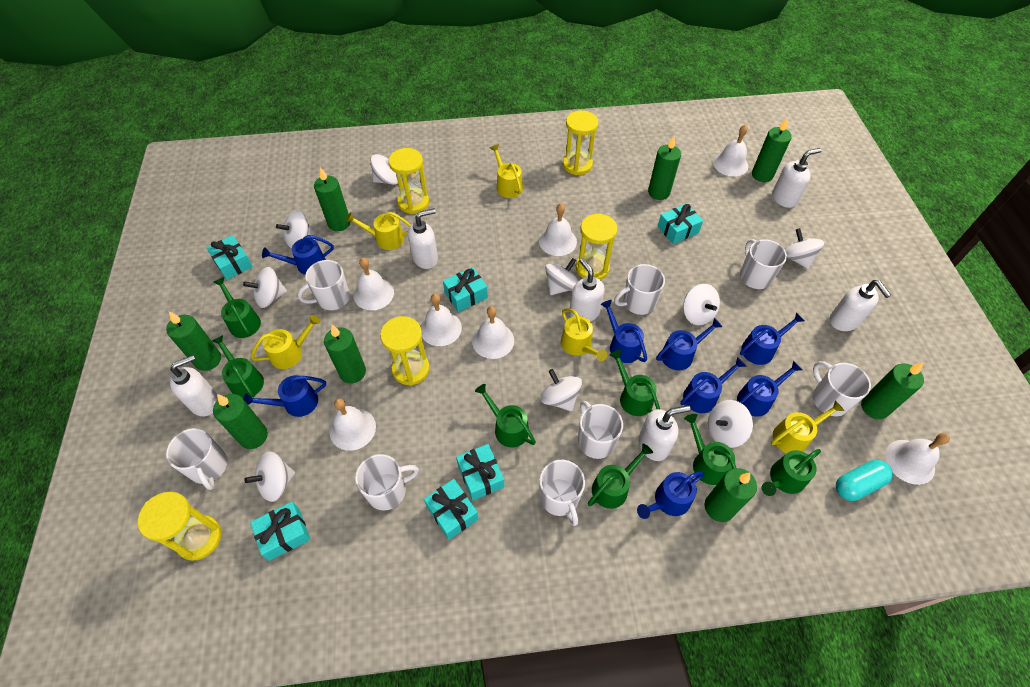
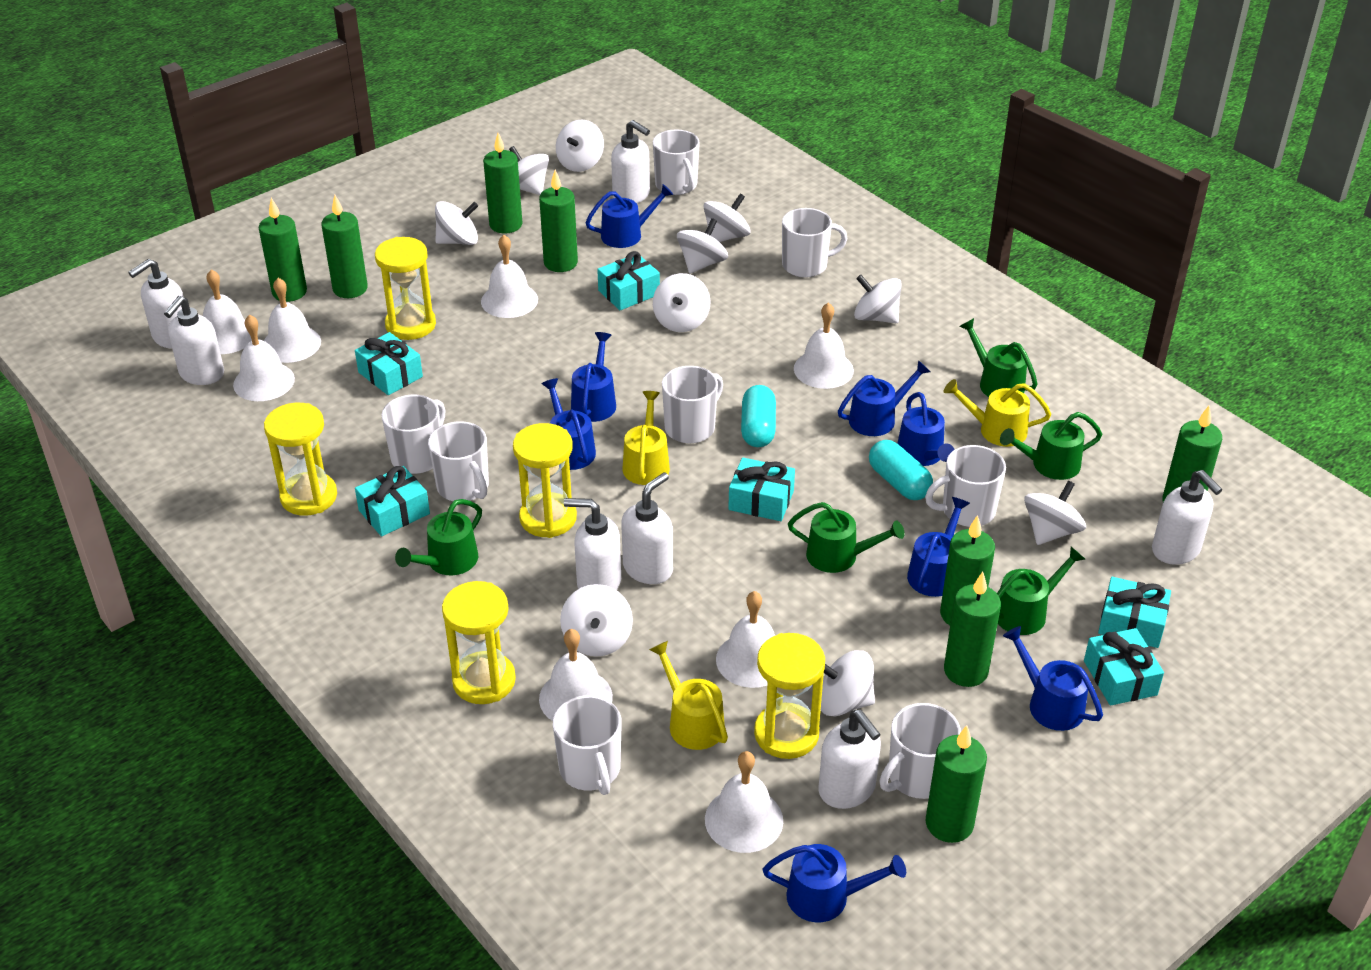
green watering can: 7 -> 5
turquoise capsule: 1 -> 2
white bell: 7 -> 8
white soap dispenser: 6 -> 7
white spinning top: 9 -> 10
yellow watering can: 5 -> 3

